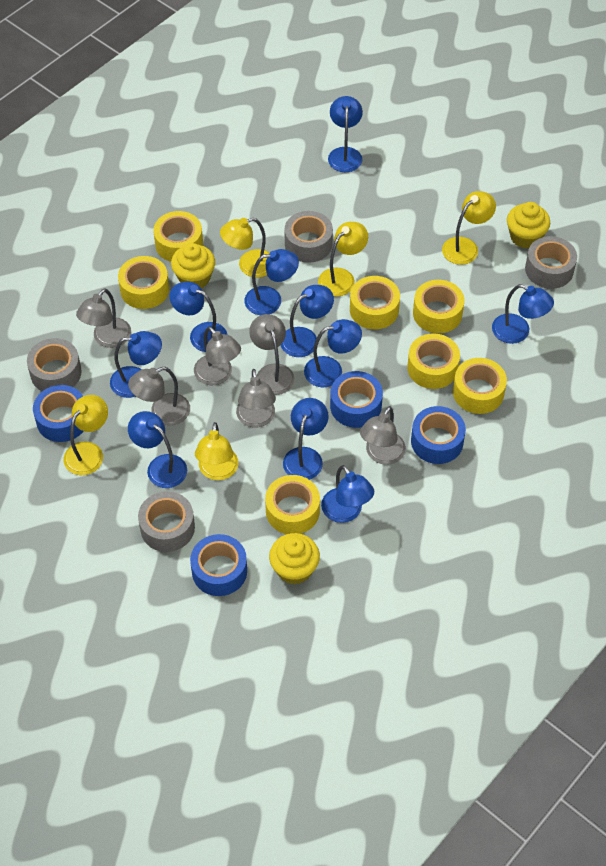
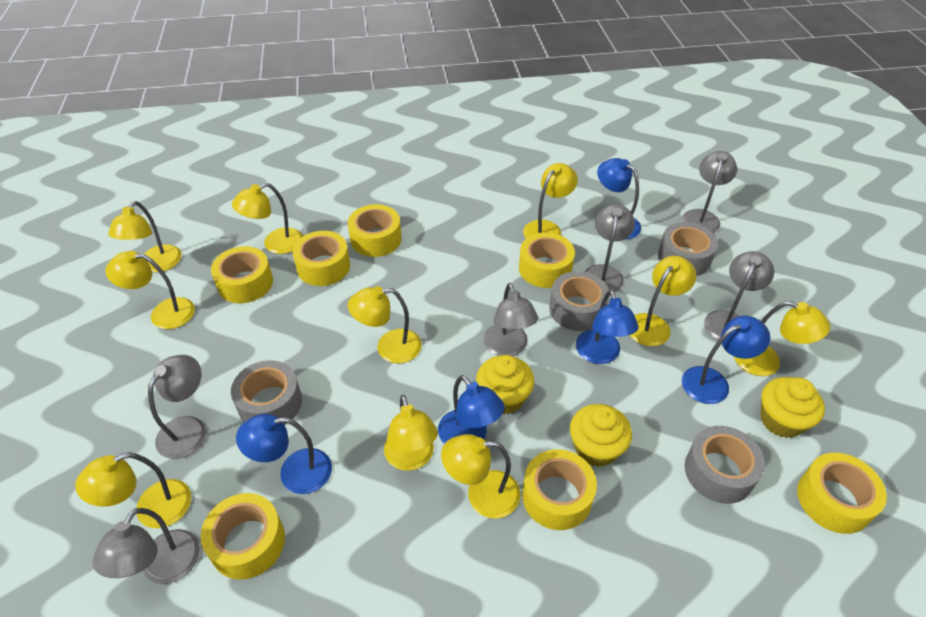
blue lamp: 10 -> 5
blue tape: 4 -> 0
yellow lamp: 5 -> 10

